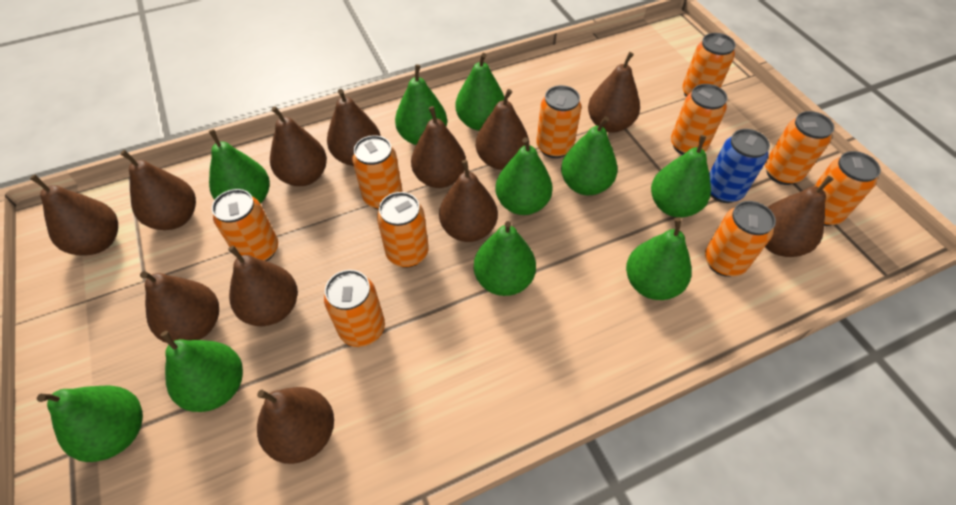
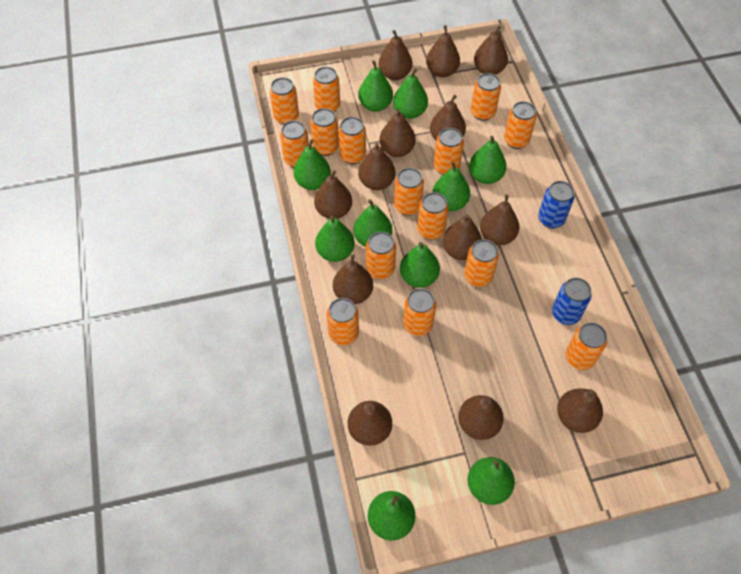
blue can: 1 -> 2
brown pear: 12 -> 13
orange can: 10 -> 15

